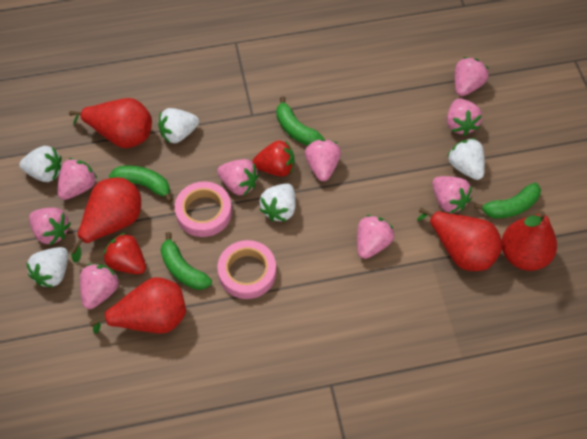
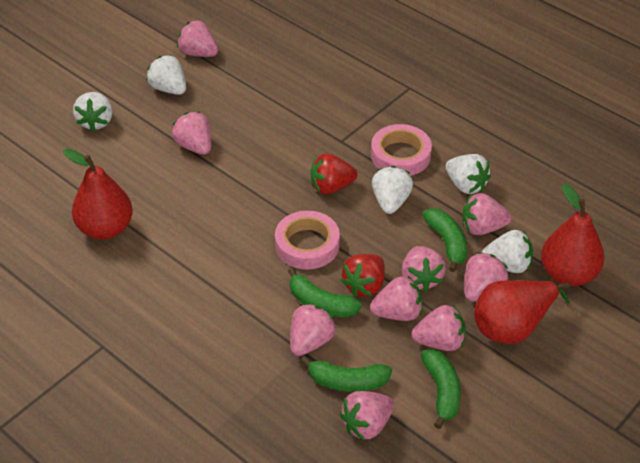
red pear: 5 -> 3

